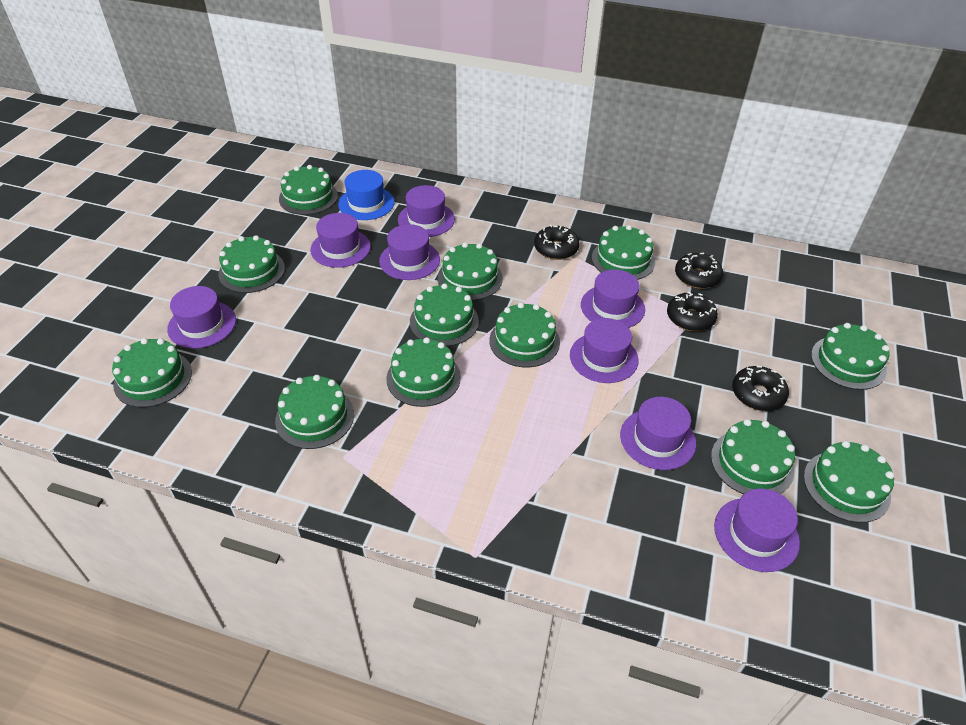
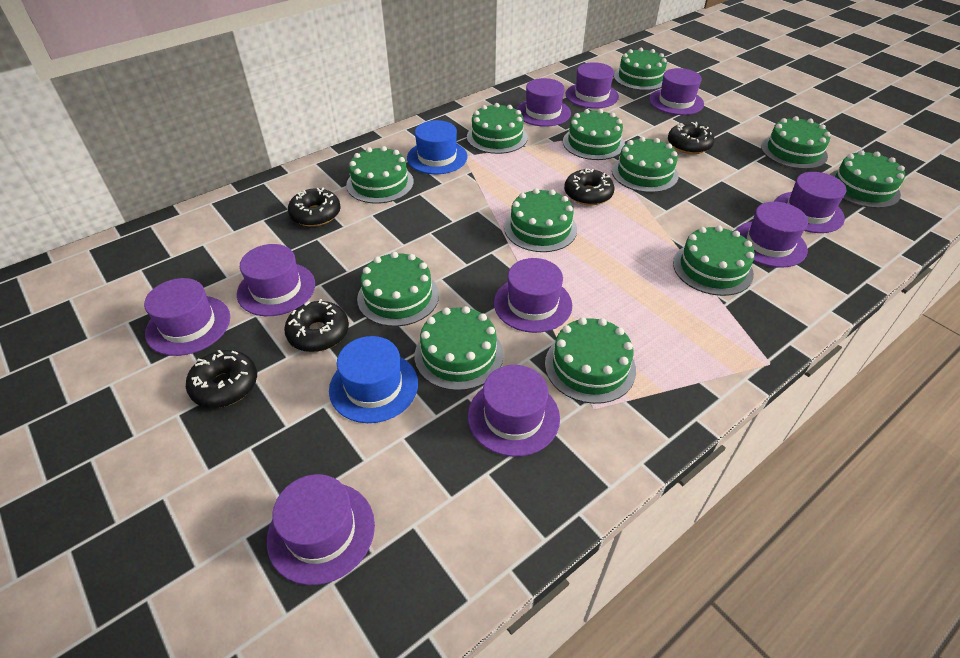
black donut: 4 -> 5
blue hat: 1 -> 2
purple hat: 8 -> 10

